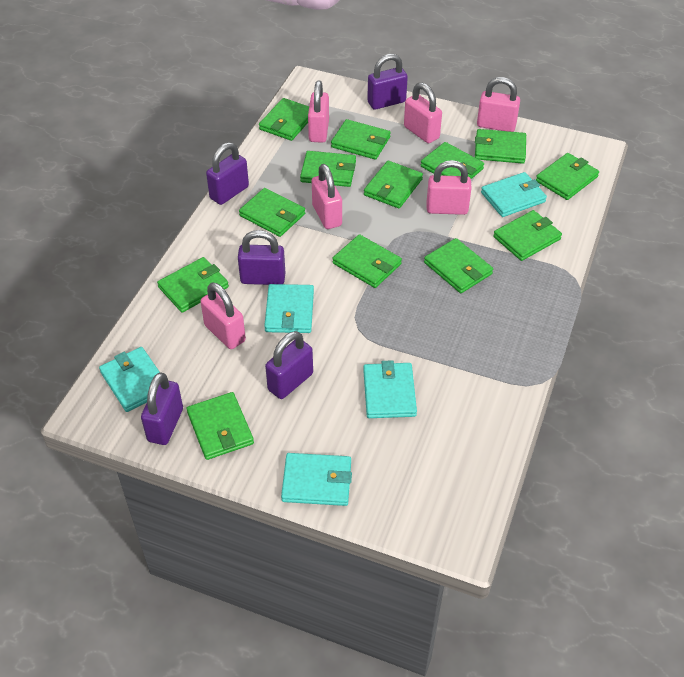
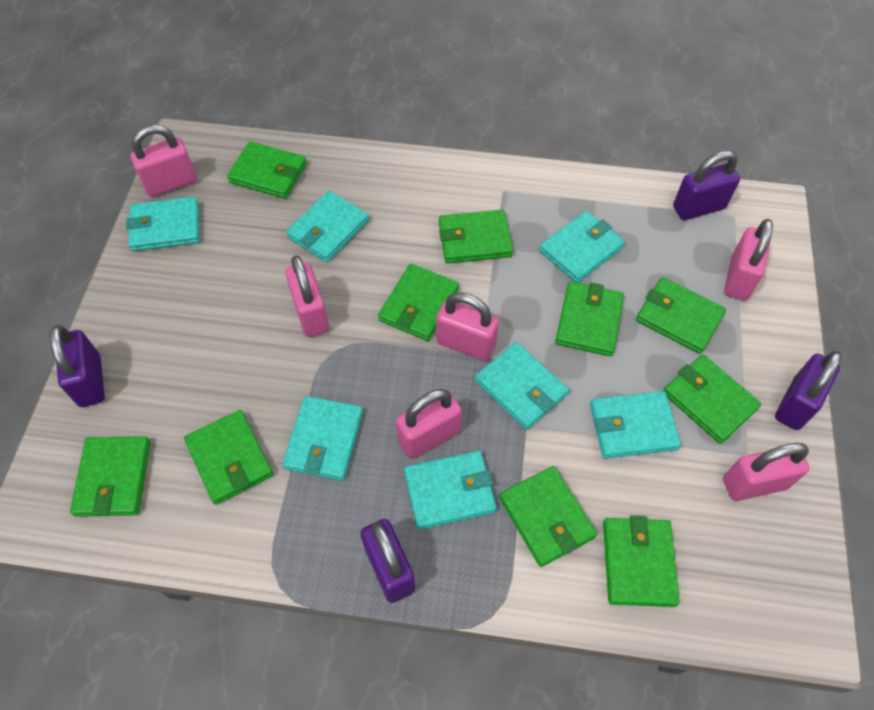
green wallet: 13 -> 10
purple padlock: 5 -> 4
turquoise wallet: 5 -> 7

